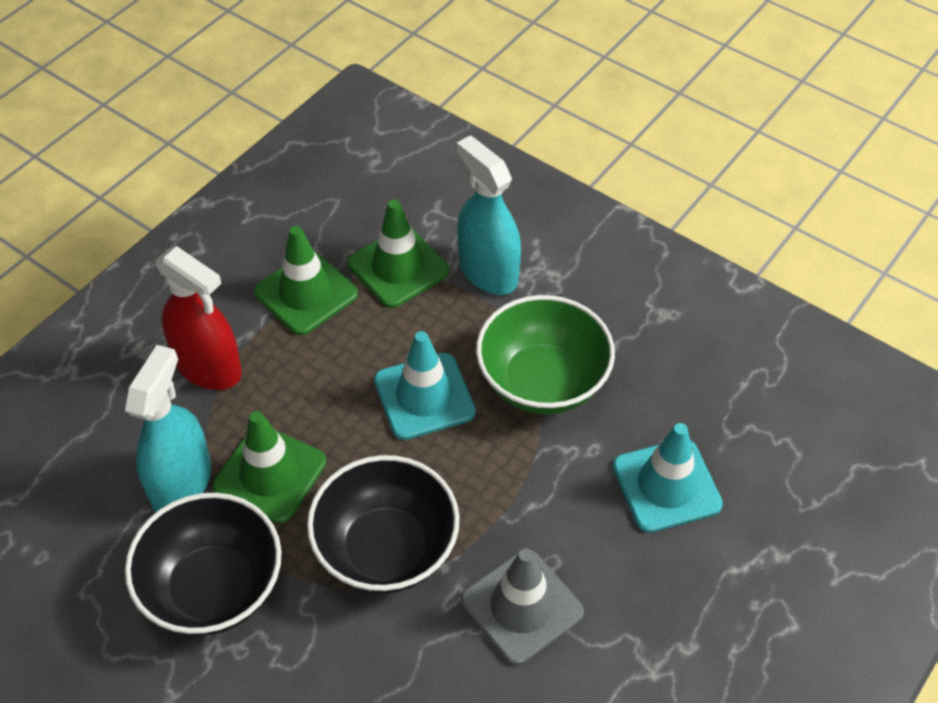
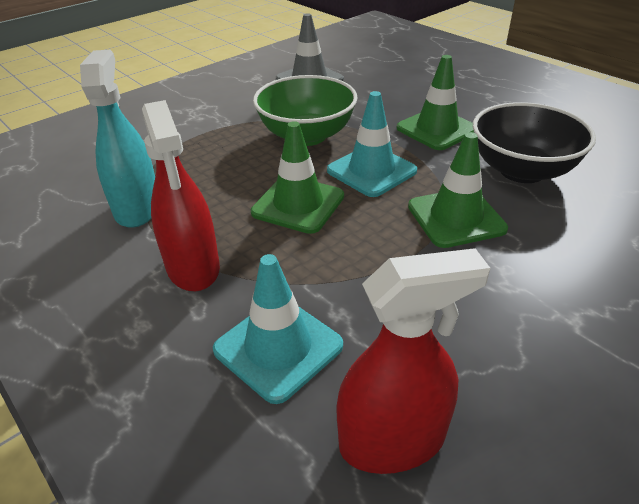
black bowl: 2 -> 1
red spray bottle: 1 -> 2
turquoise spray bottle: 2 -> 1

